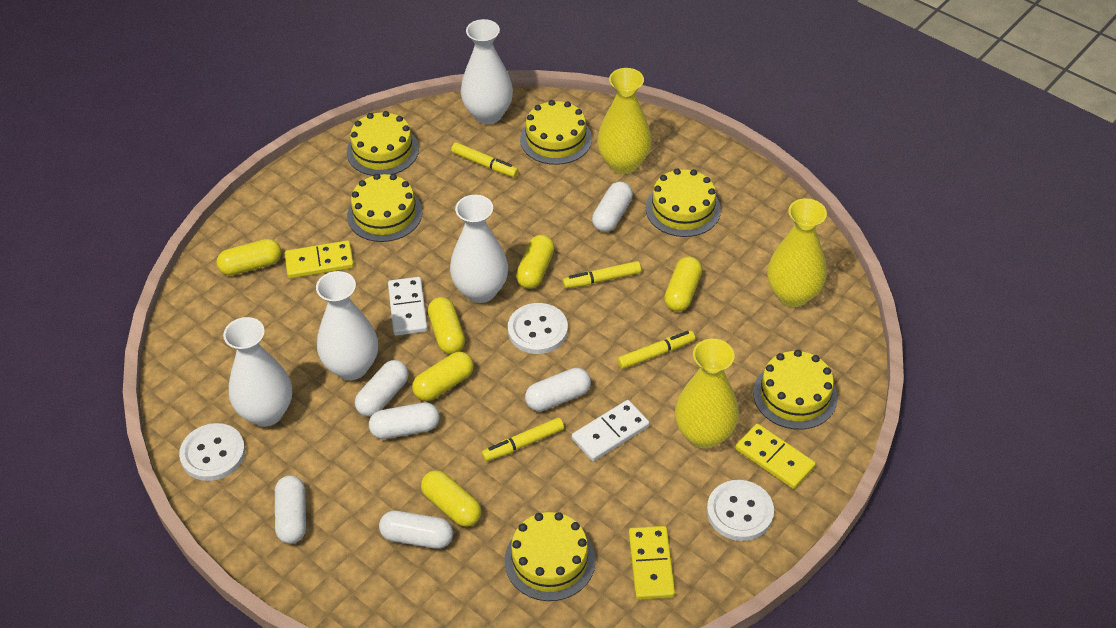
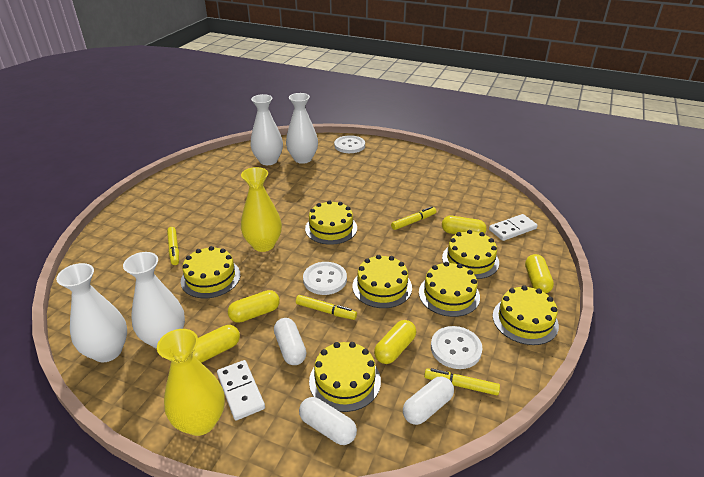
white capsule: 6 -> 3
yellow cake: 6 -> 7
yellow capsule: 6 -> 5
yellow domino: 3 -> 0
yellow vase: 3 -> 2

